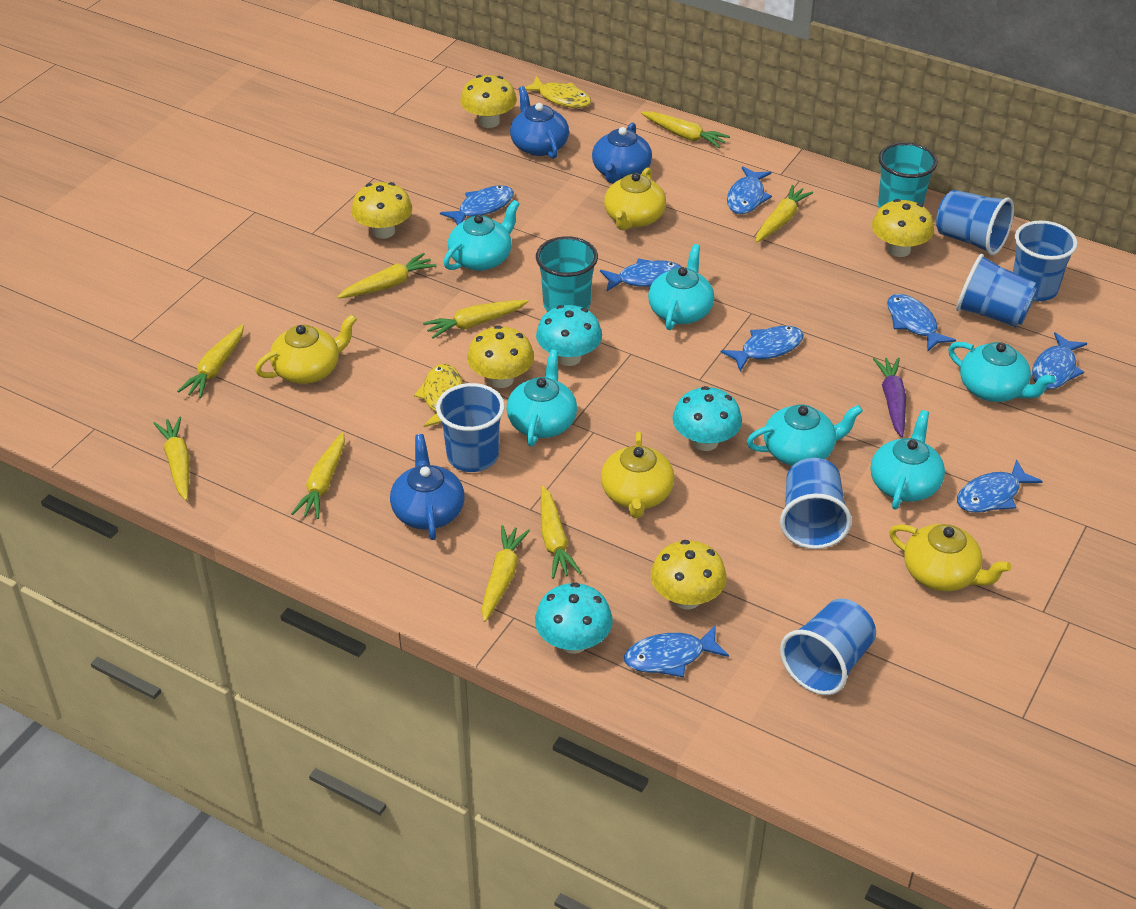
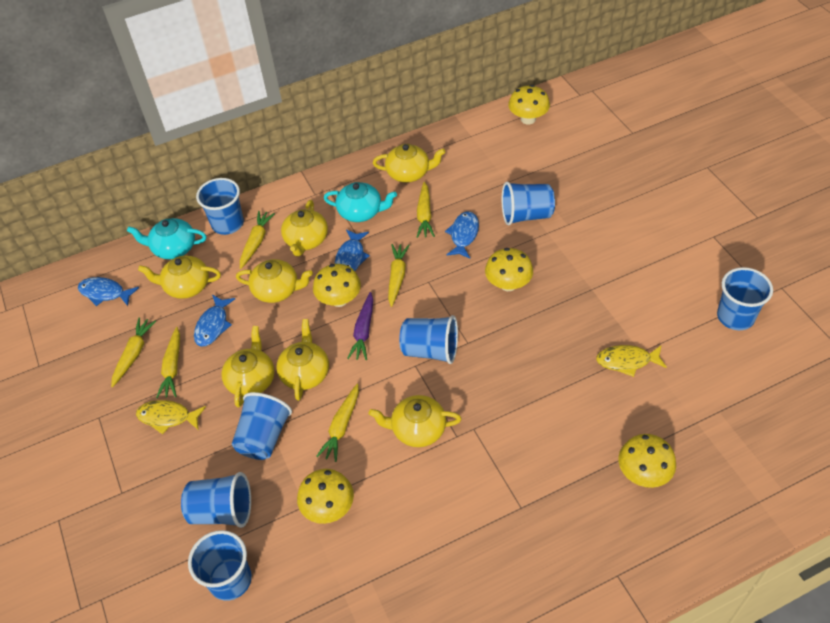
blue cup: 6 -> 7
blue fish: 8 -> 4
blue teapot: 3 -> 0
turquoise cup: 2 -> 0
turquoise mushroom: 3 -> 0
turquoise teapot: 6 -> 2
yellow carrot: 9 -> 6
yellow teapot: 4 -> 7

